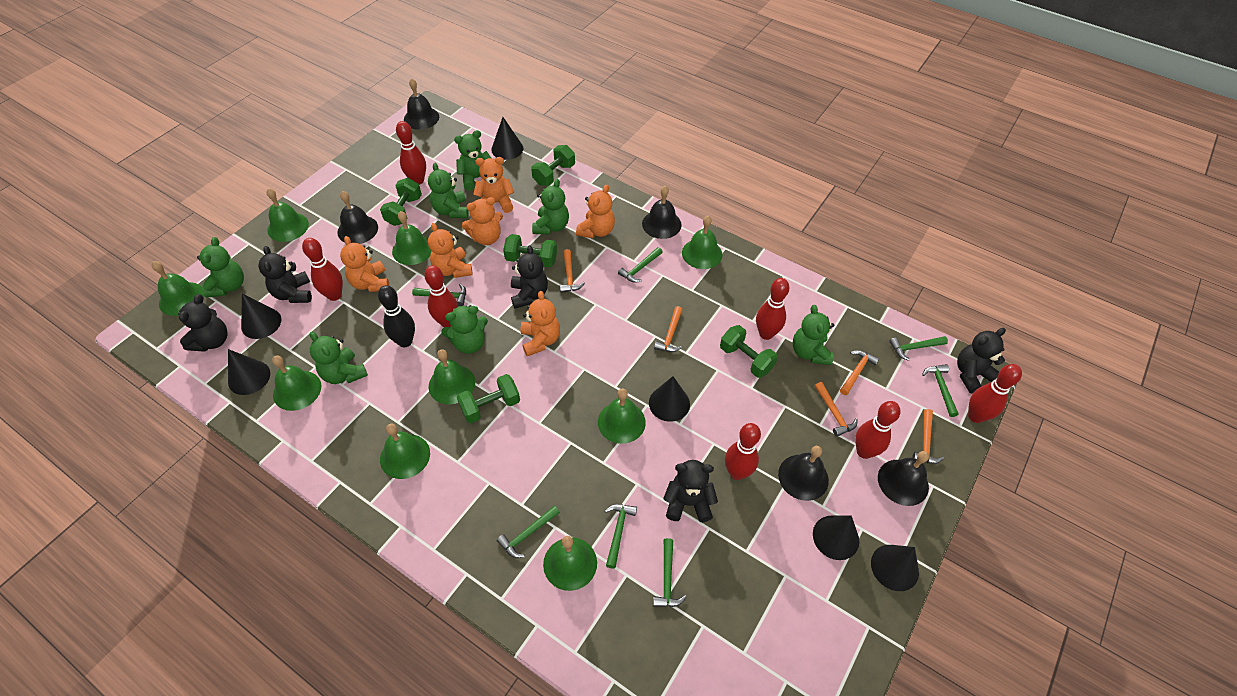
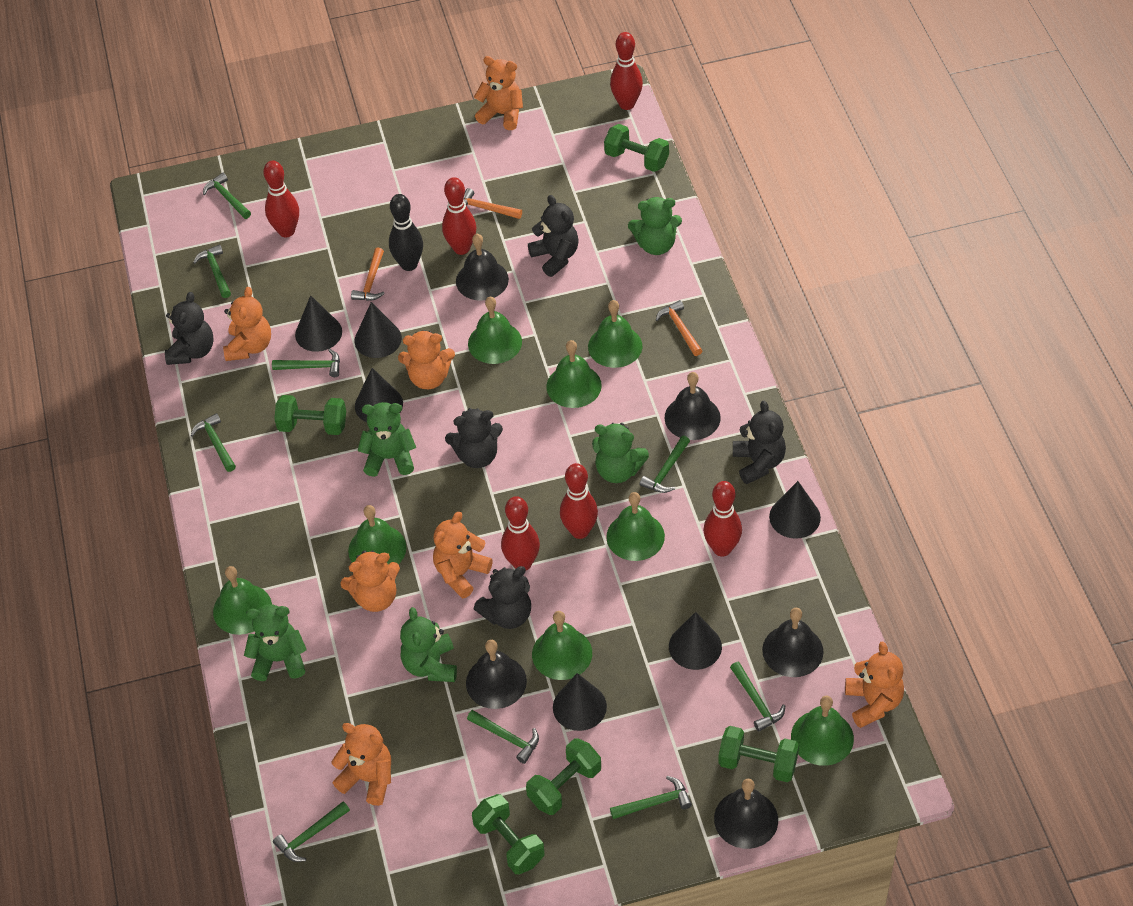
green bell: 9 -> 8
green hammer: 7 -> 9
green teddy bear: 7 -> 5
orange hammer: 5 -> 3
orange teddy bear: 6 -> 7
red bowling pin: 7 -> 6

